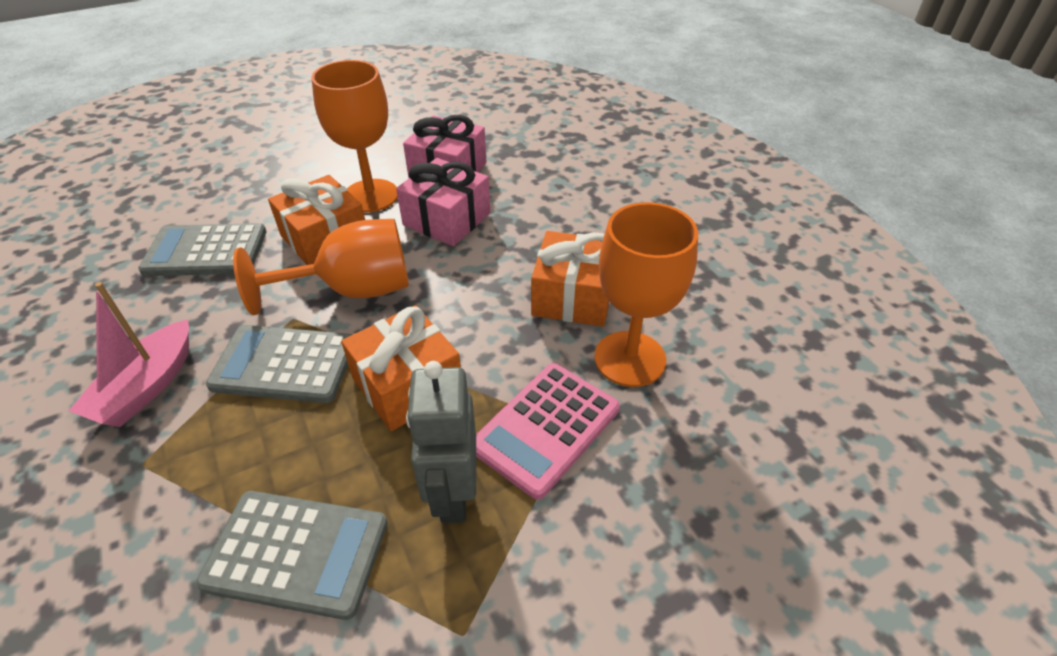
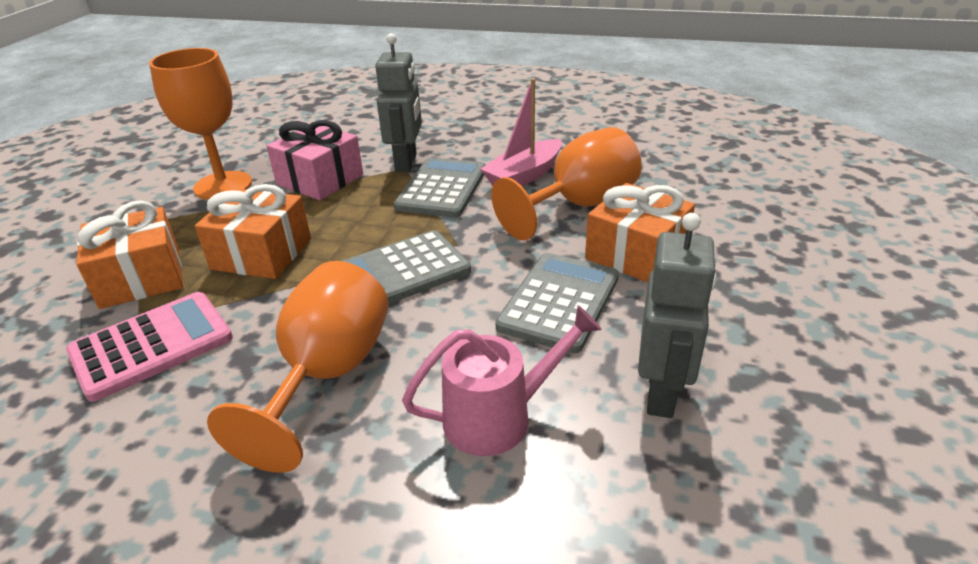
grey robot: 1 -> 2
pink gift: 2 -> 1
pink watering can: 0 -> 1

